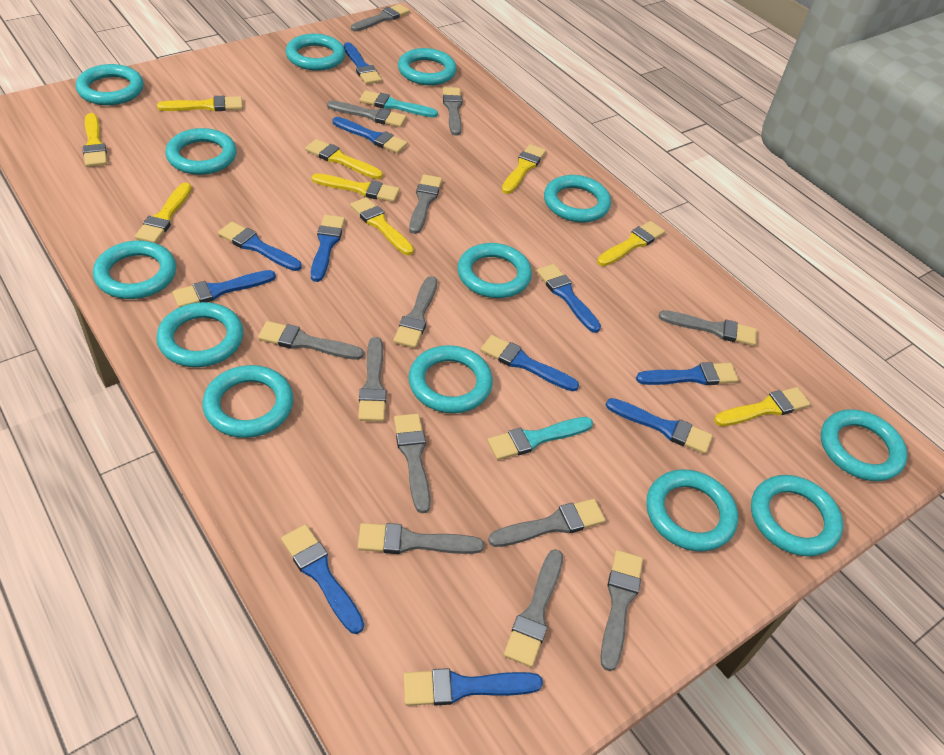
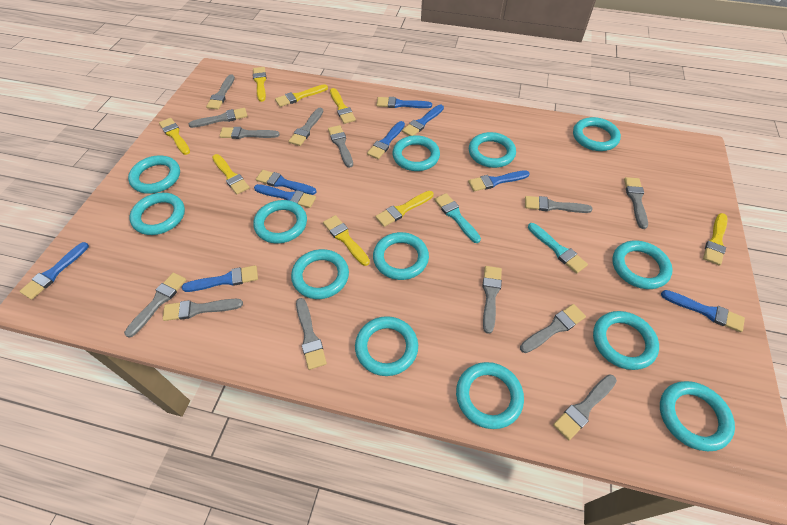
blue brush: 11 -> 9
yellow brush: 9 -> 8

